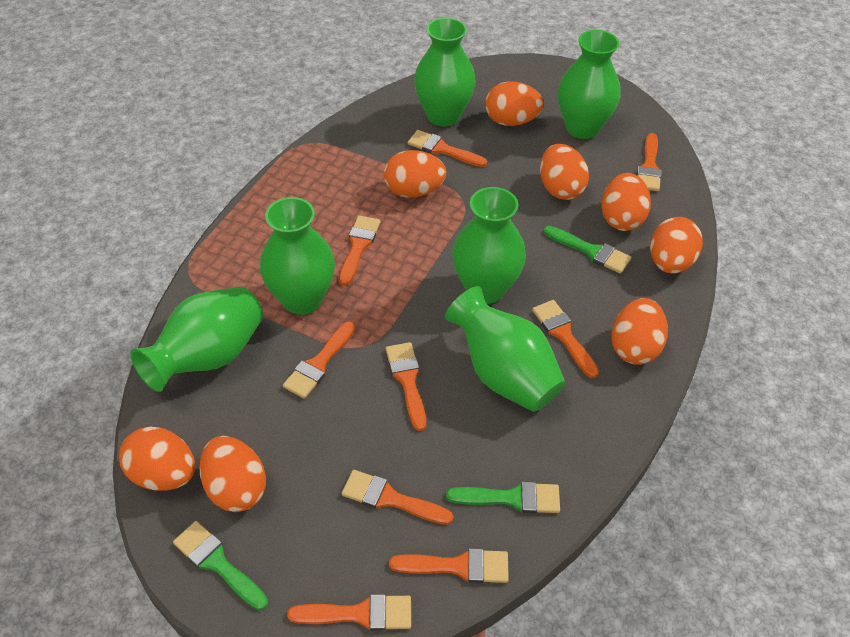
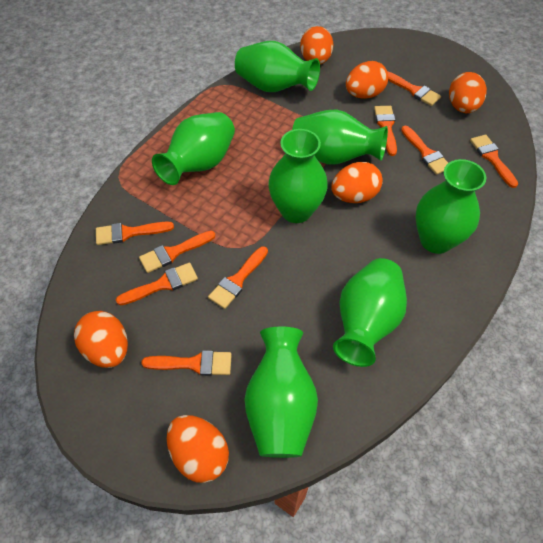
green brush: 3 -> 0
green vase: 6 -> 7
orange egg: 8 -> 6

